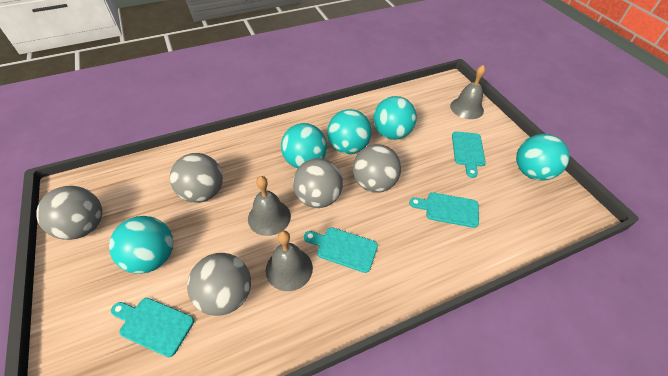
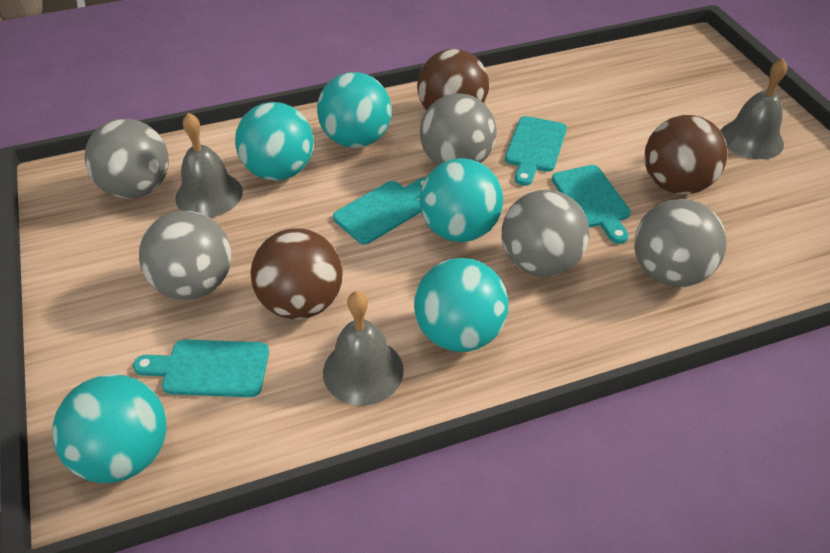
brown ball: 0 -> 3

